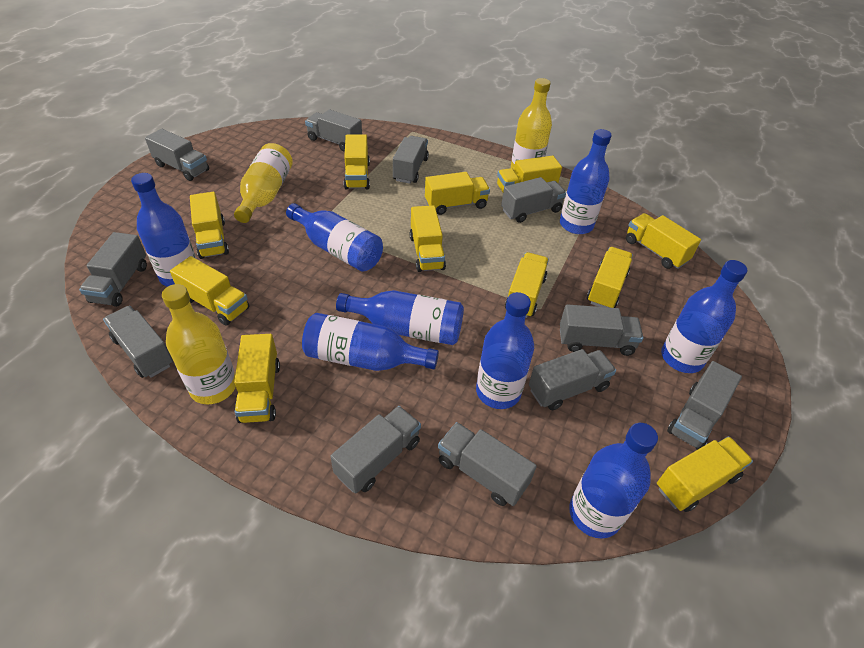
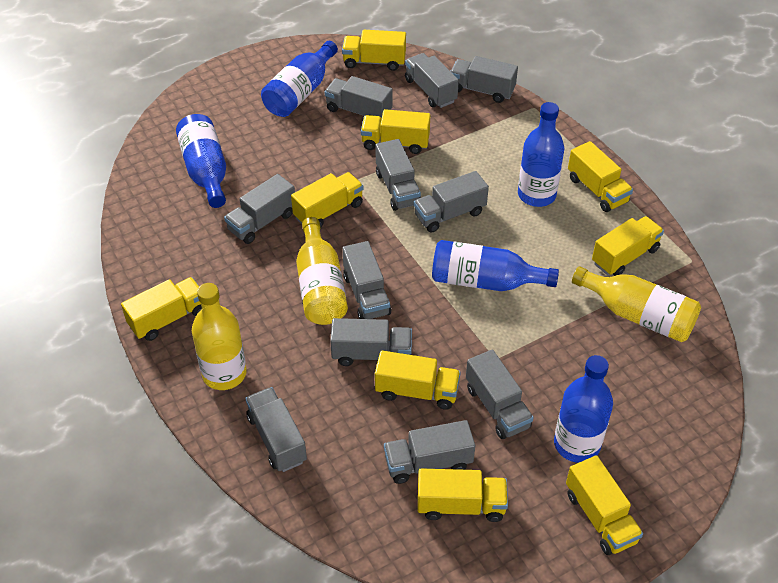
blue bottle: 8 -> 5
yellow truck: 11 -> 9

